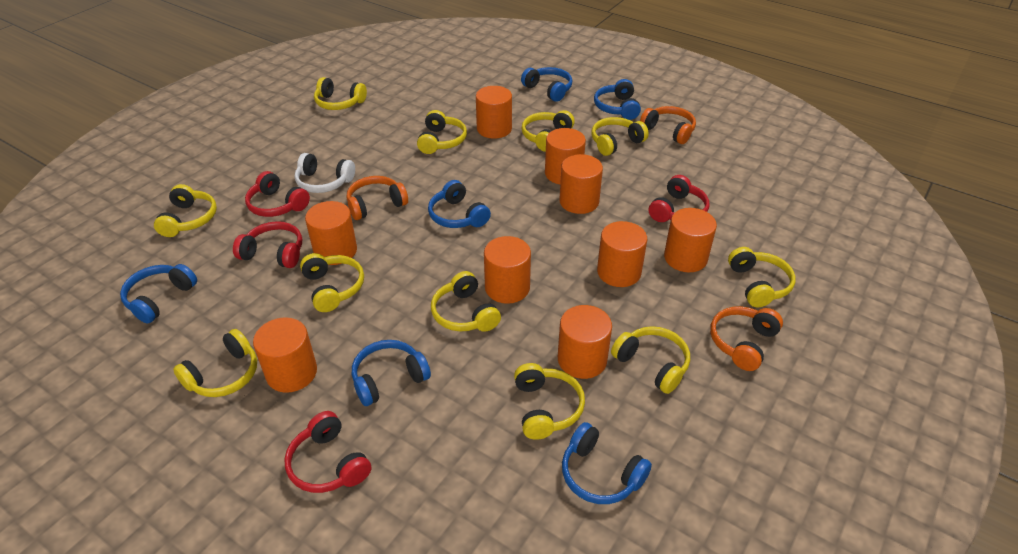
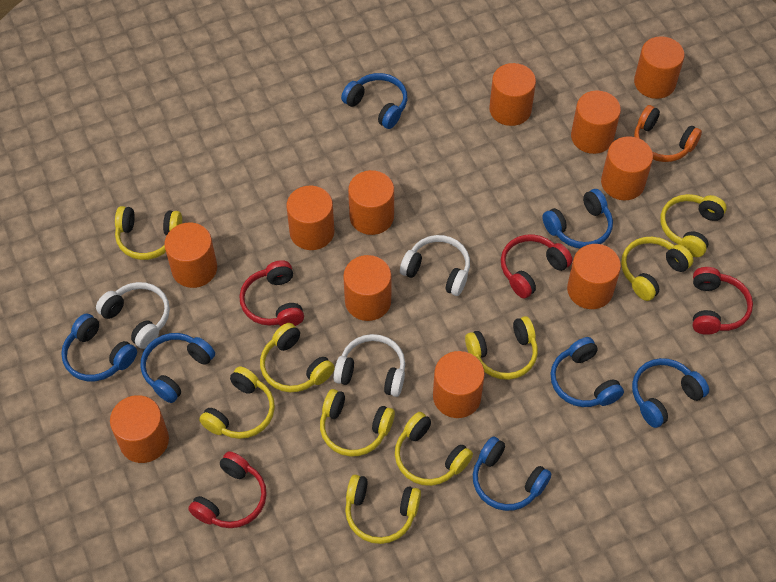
blue headphones: 6 -> 7
orange cylinder: 9 -> 11
orange headphones: 3 -> 1
white headphones: 1 -> 3
yellow headphones: 11 -> 9

